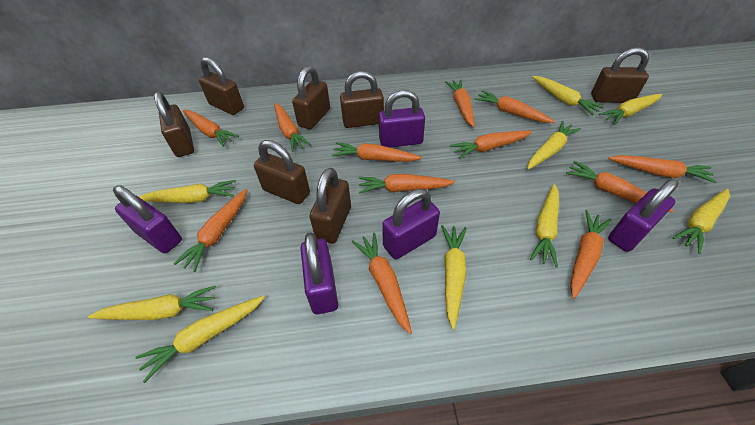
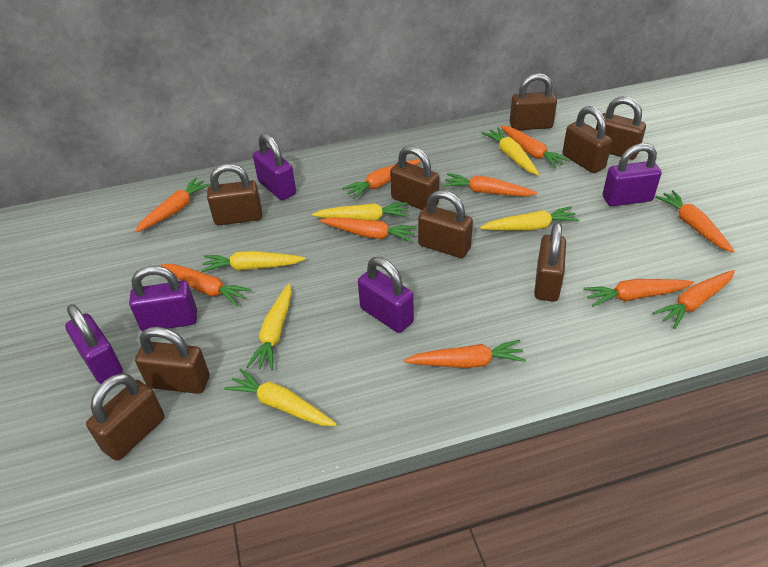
brown padlock: 7 -> 9
orange carrot: 12 -> 10
yellow carrot: 9 -> 6

